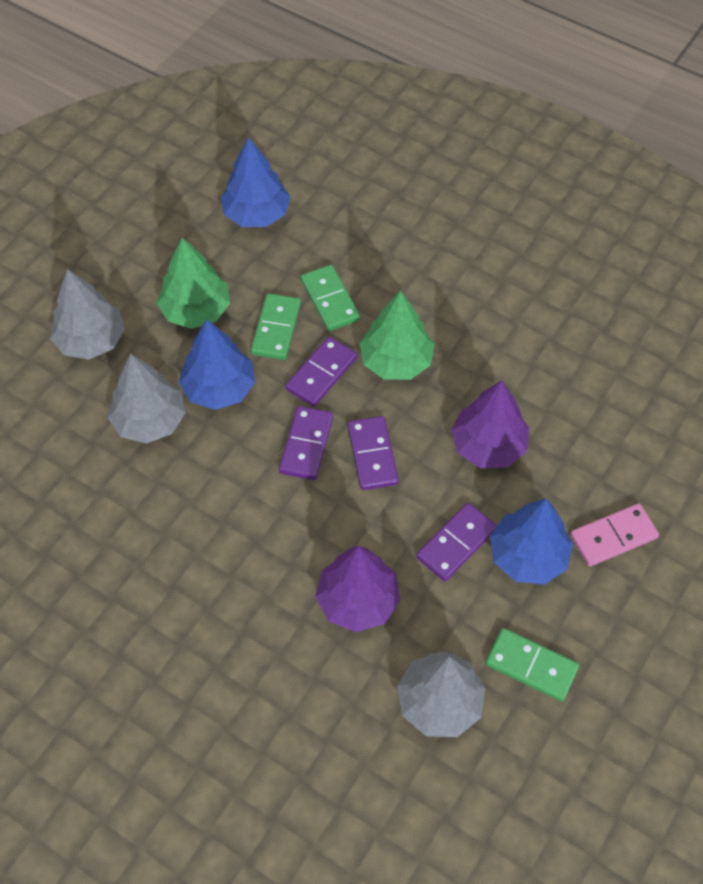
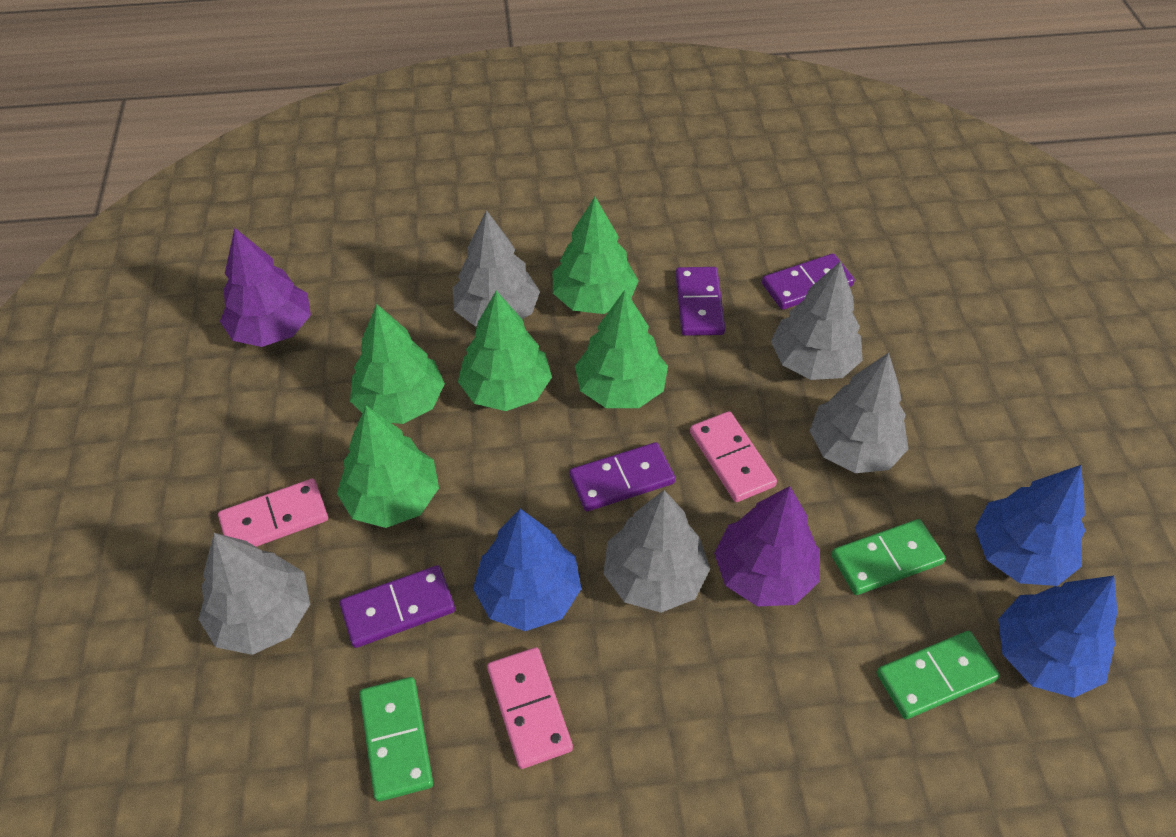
green tree: 2 -> 5
grey tree: 3 -> 5
pink domino: 1 -> 3

